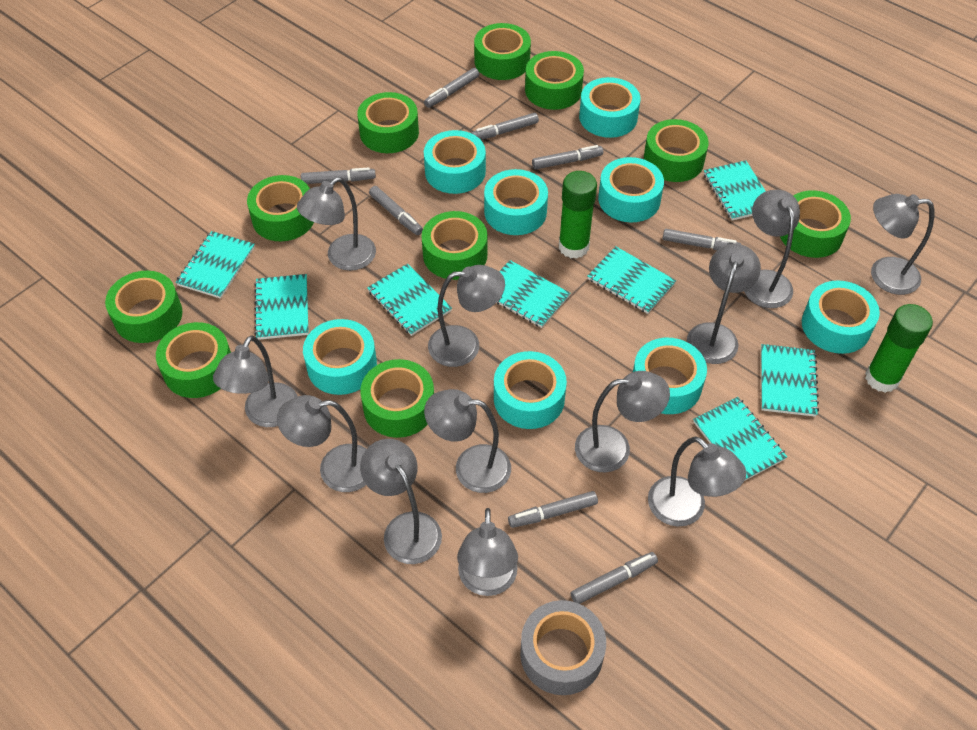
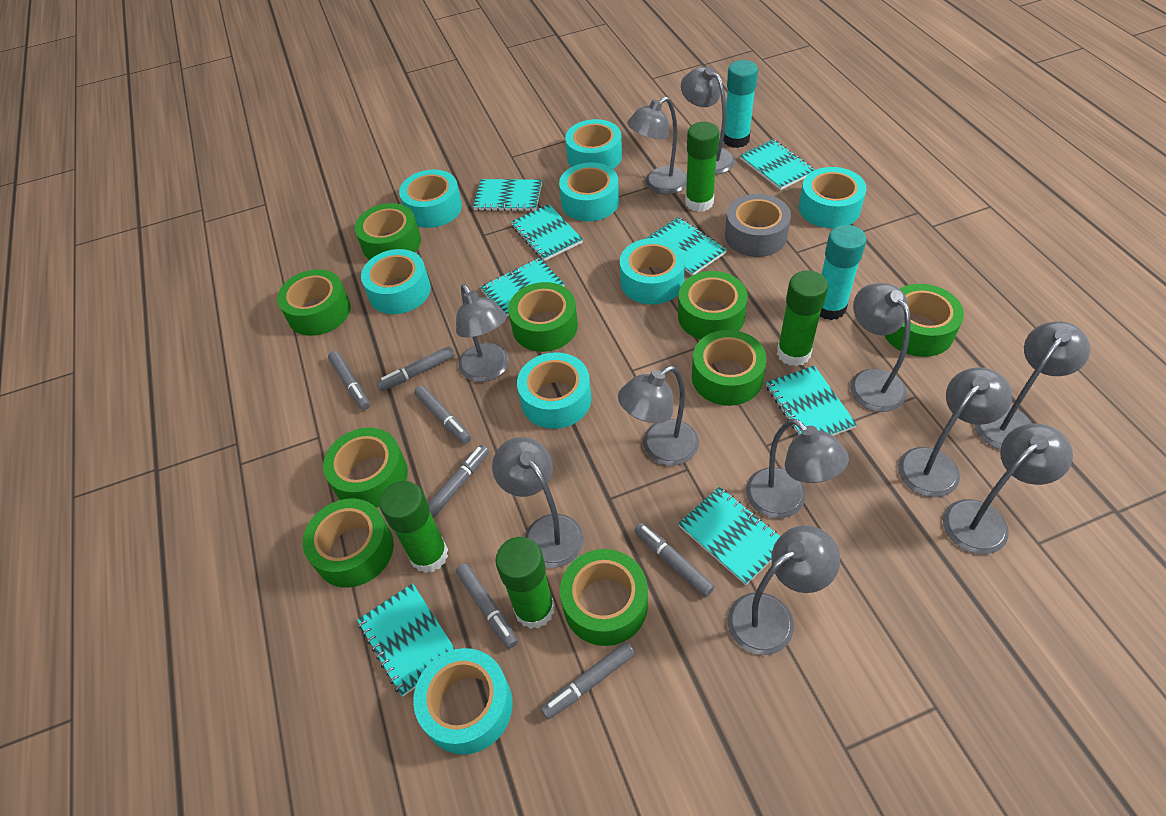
green glue stick: 2 -> 4
green tape: 10 -> 9
grey lamp: 12 -> 11
grey marker: 8 -> 7
turquoise glue stick: 0 -> 2

